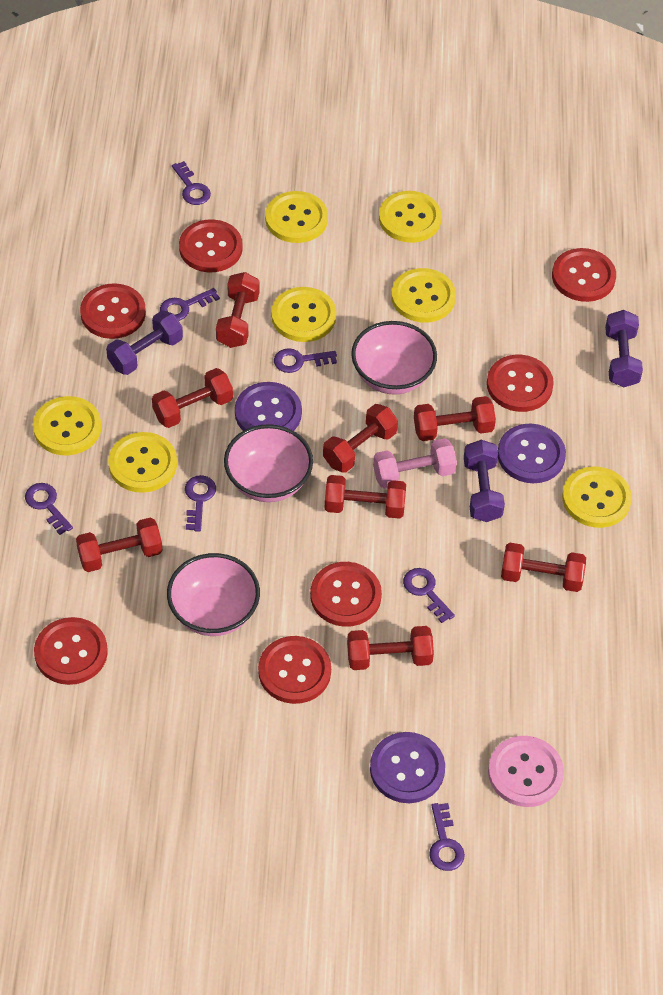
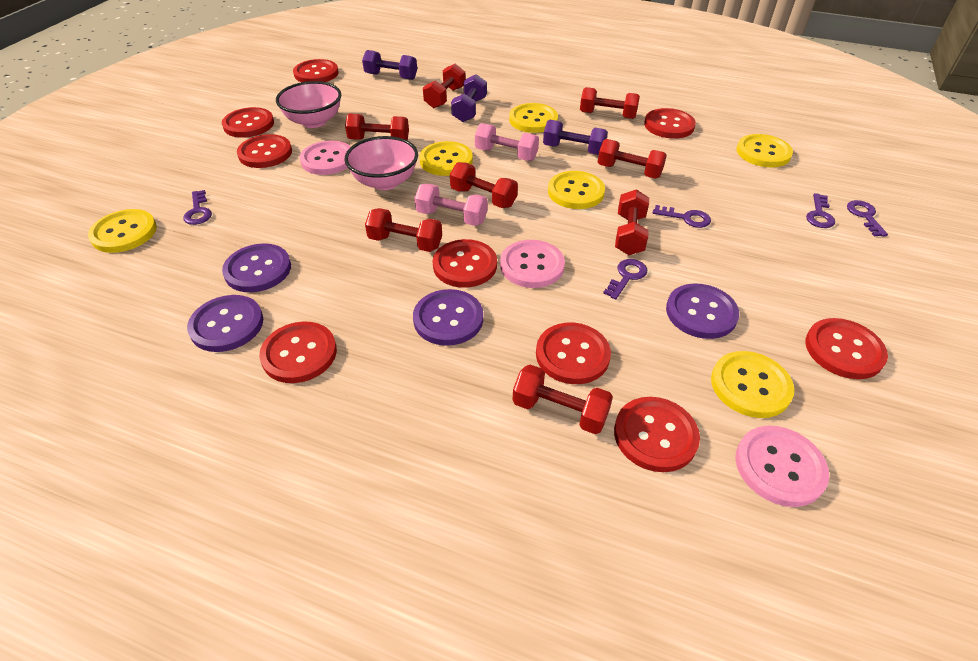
pink bowl: 3 -> 2
pink button: 1 -> 3
pink dumbbell: 1 -> 2
purple button: 3 -> 4
purple key: 7 -> 5
red button: 7 -> 9
yellow button: 7 -> 6

